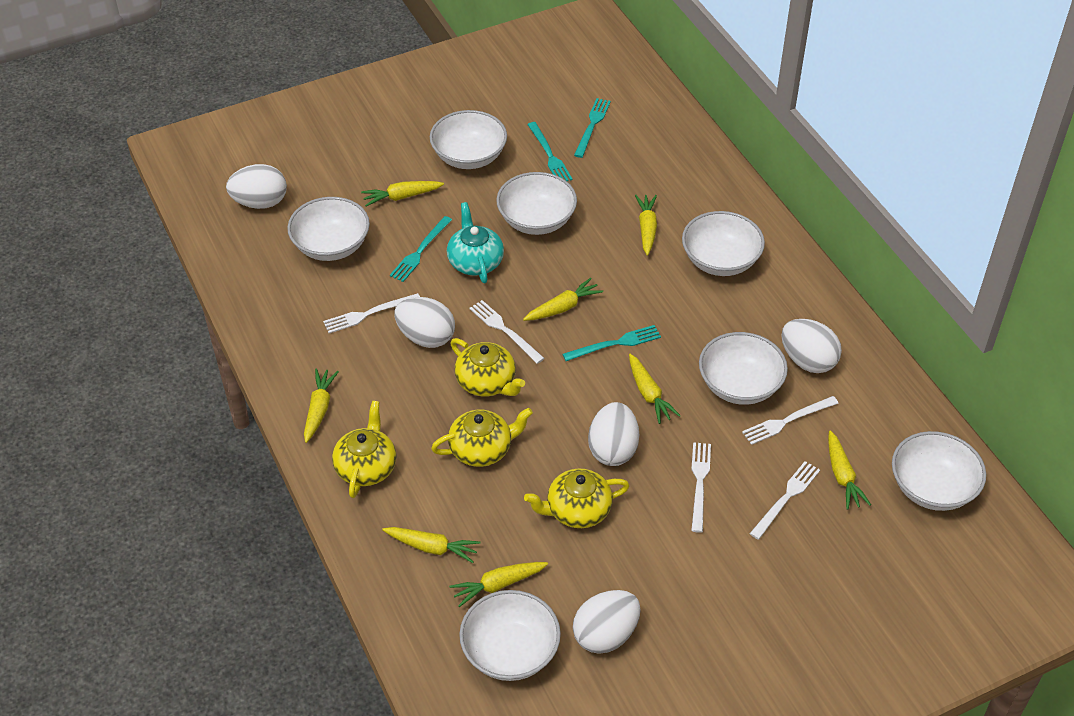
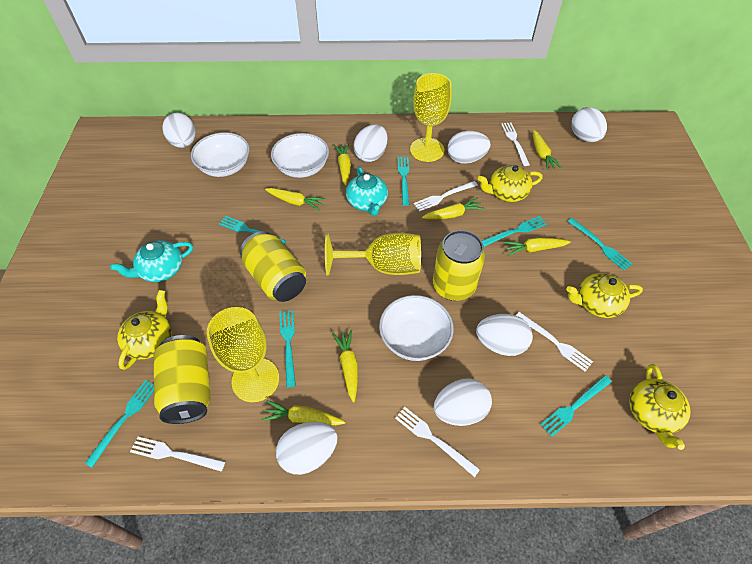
turquoise fork: 4 -> 7
turquoise teapot: 1 -> 2
white bowl: 7 -> 3
white egg: 5 -> 7
yellow can: 0 -> 3
yellow carrot: 8 -> 7
yellow goblet: 0 -> 3

